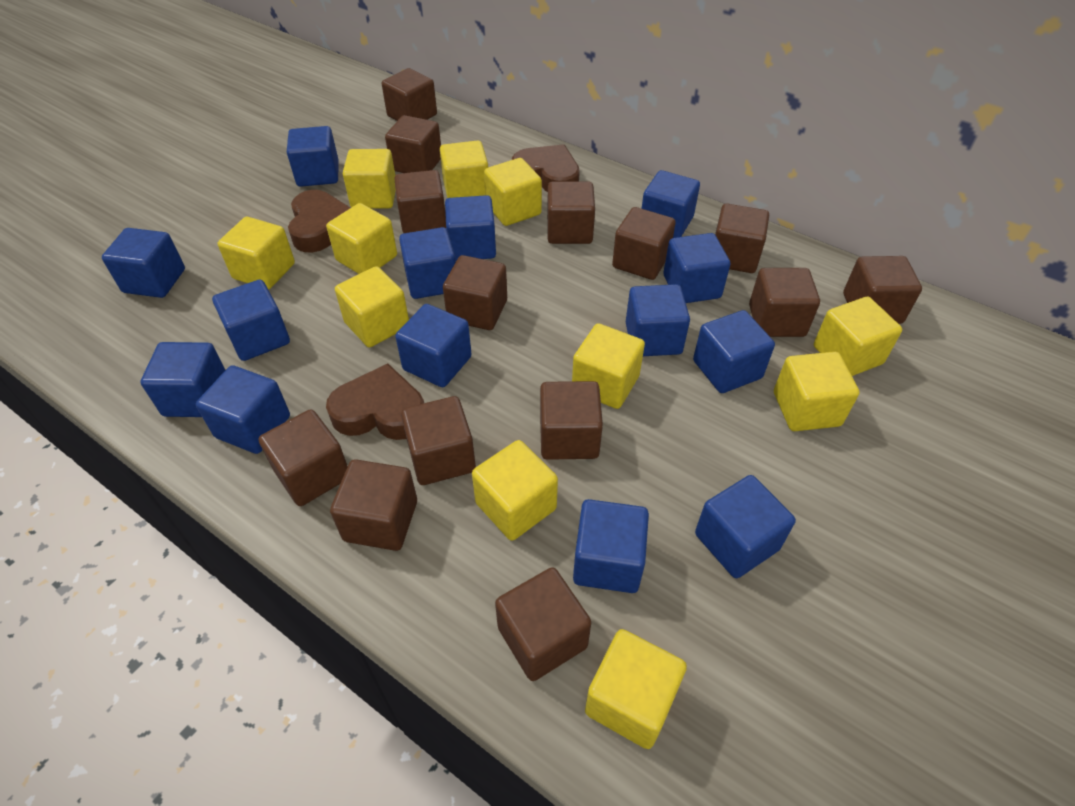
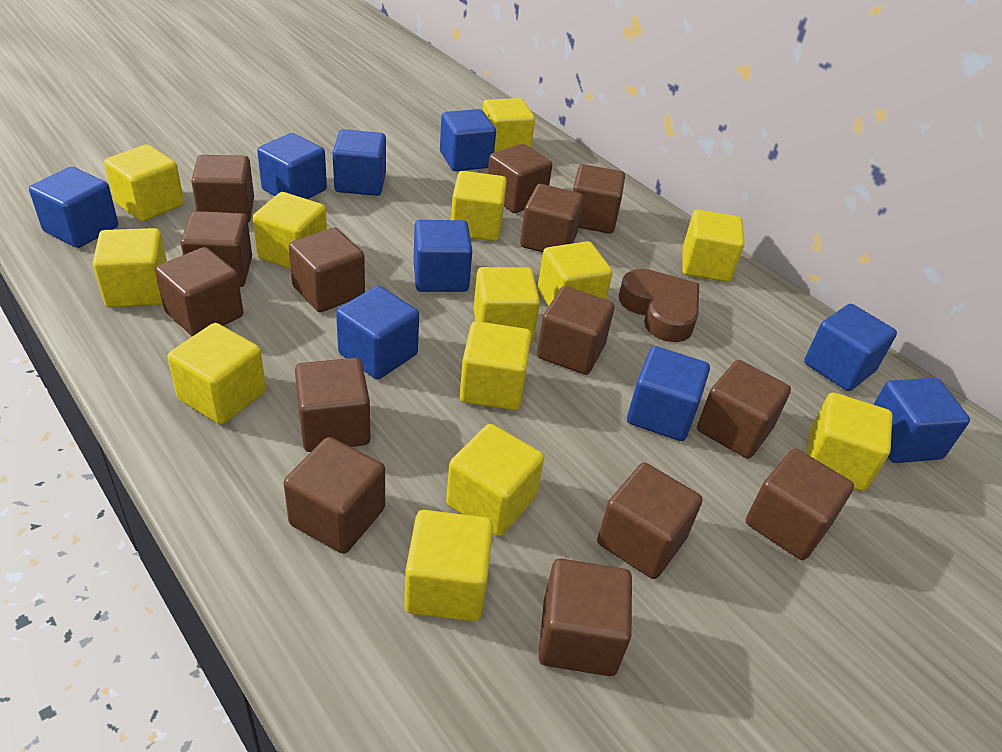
blue cube: 14 -> 9
brown heart: 3 -> 1
yellow cube: 11 -> 13

